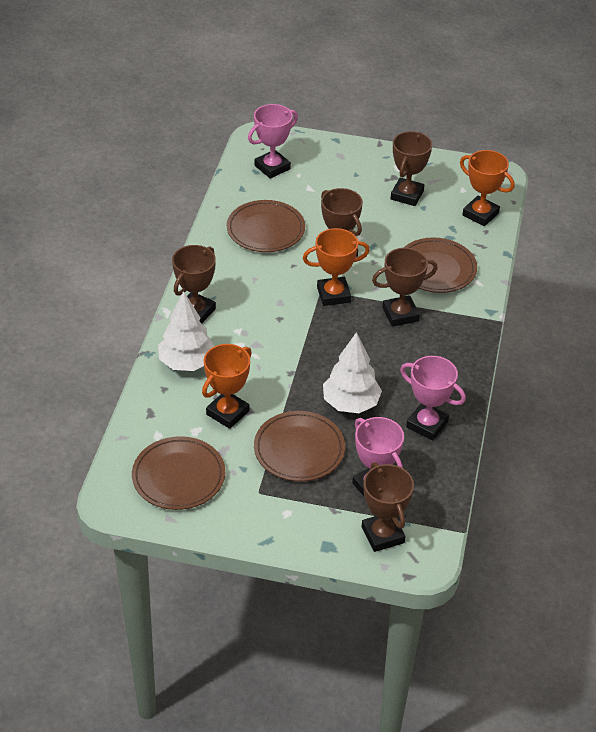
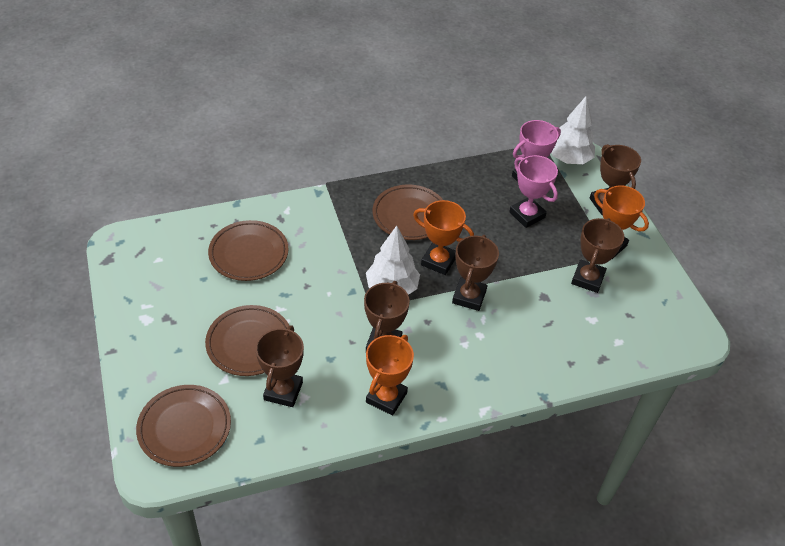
pink trophy: 3 -> 2

